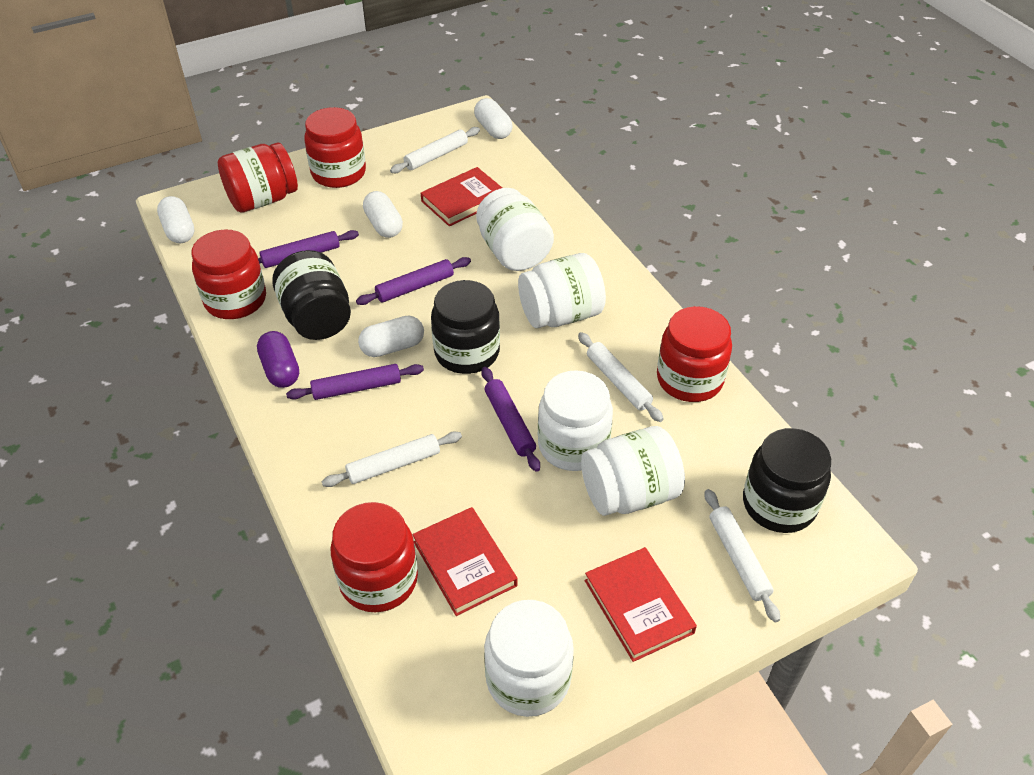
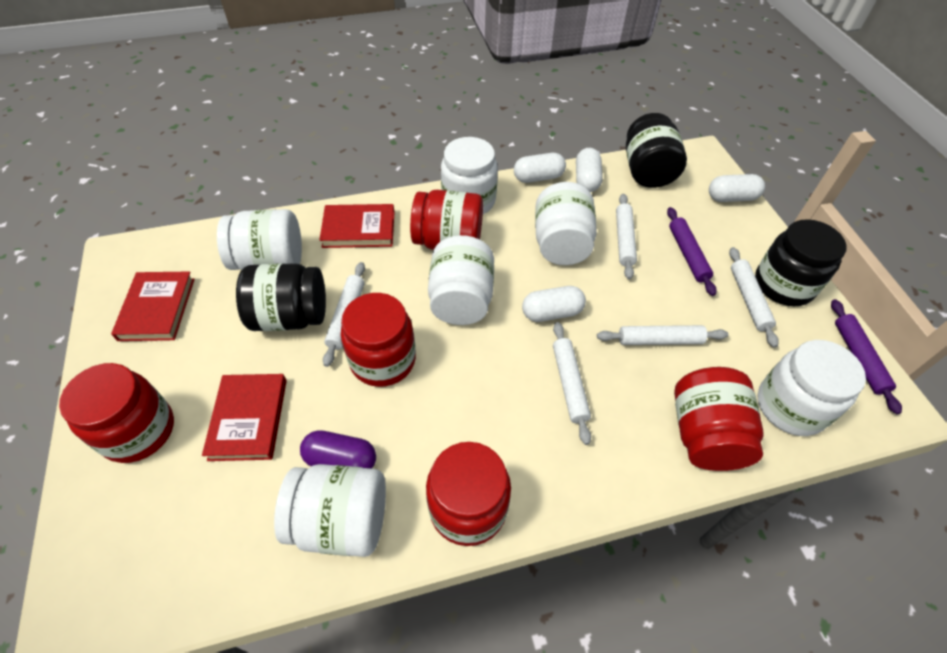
purple rolling pin: 4 -> 2
white jar: 5 -> 6
white rolling pin: 4 -> 5

